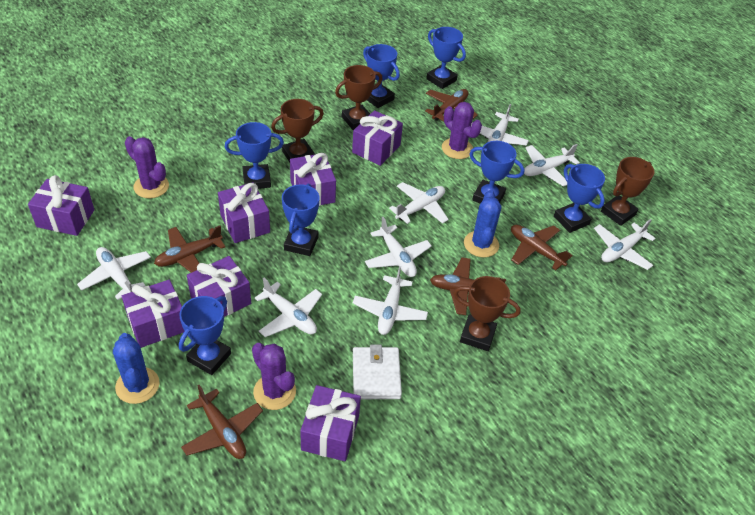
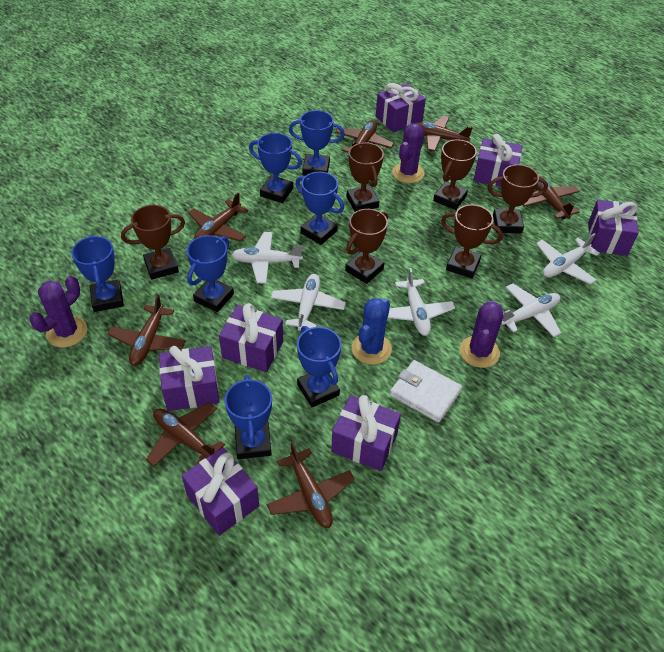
blue cactus: 2 -> 1
brown plane: 5 -> 7
brown trophy: 4 -> 6
white plane: 8 -> 5

